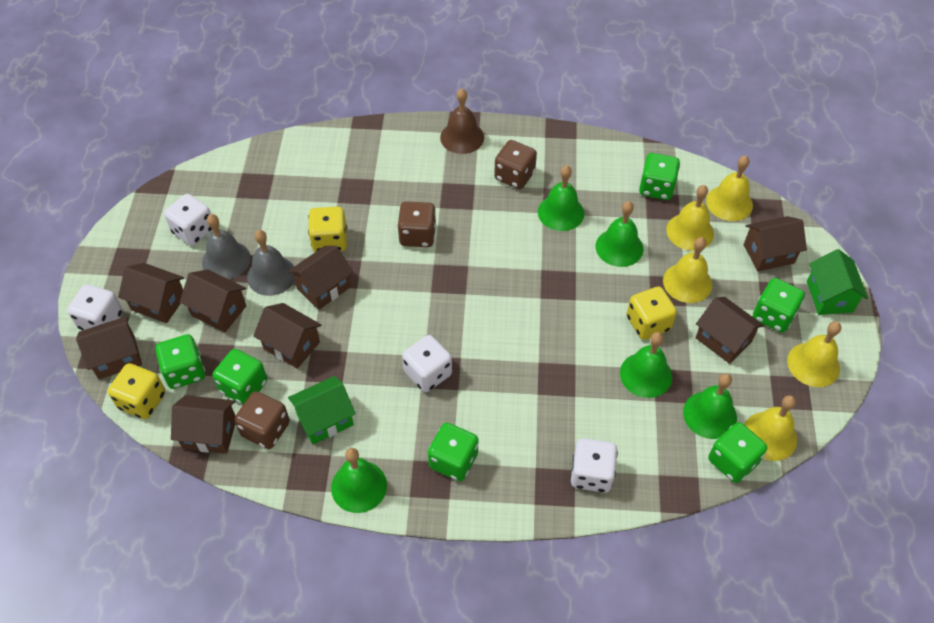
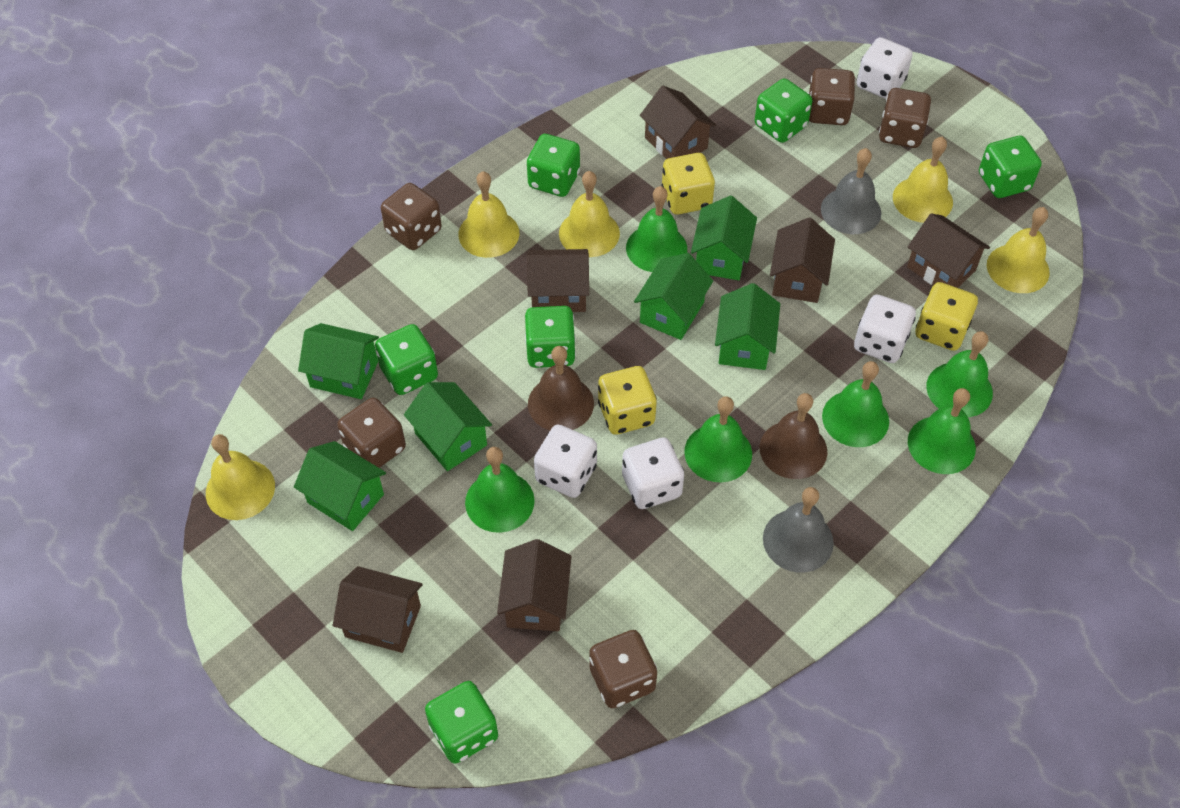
brown bell: 1 -> 2
brown dice: 3 -> 5
brown house: 8 -> 6
green bell: 5 -> 6
green house: 2 -> 6

